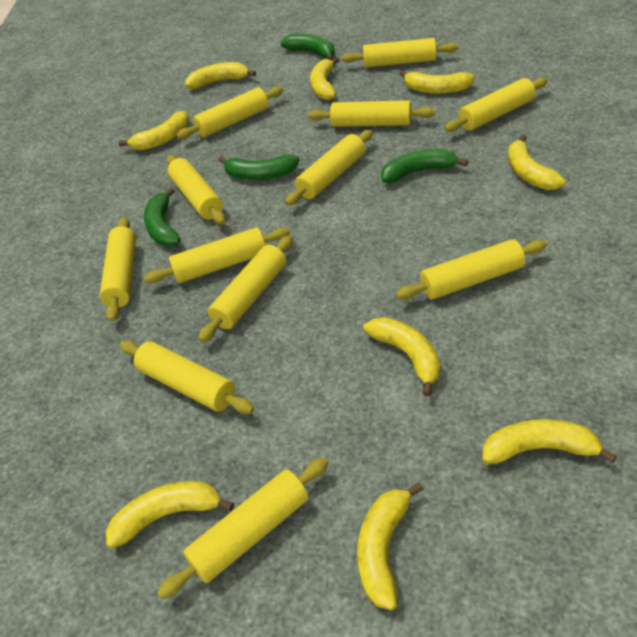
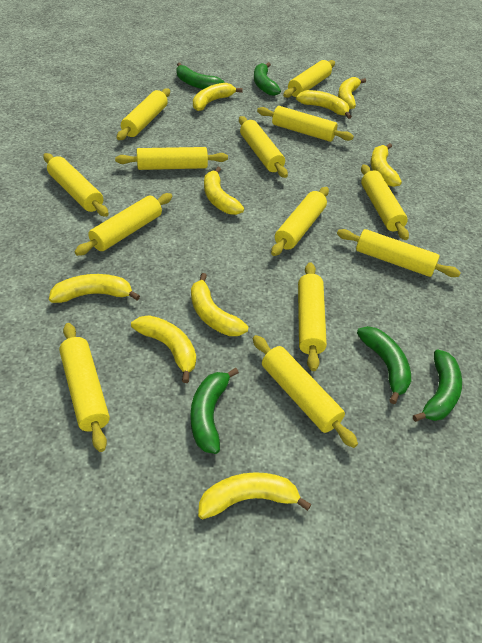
green banana: 4 -> 5
yellow rolling pin: 12 -> 13

